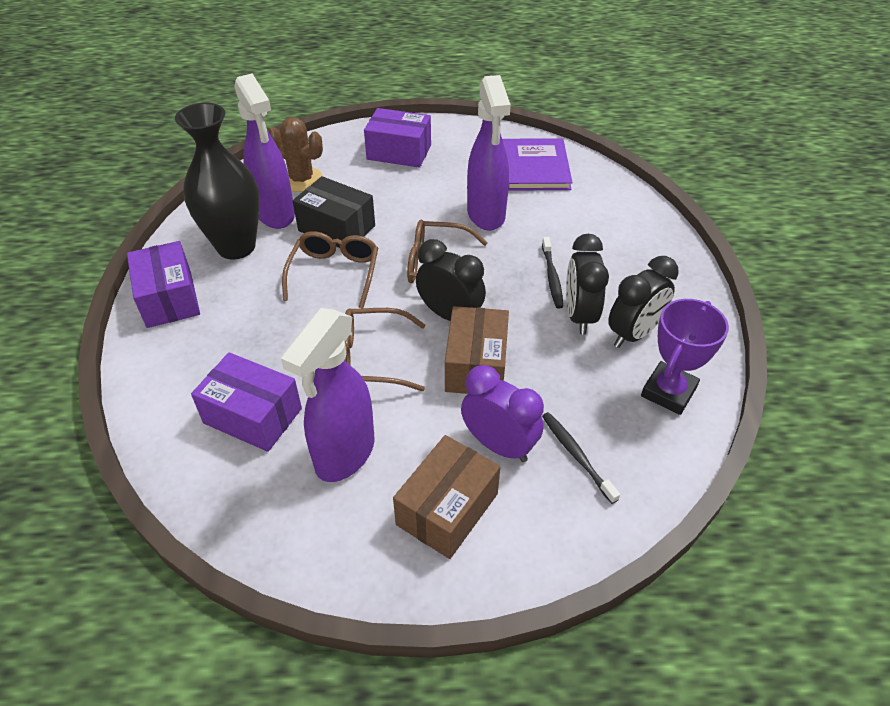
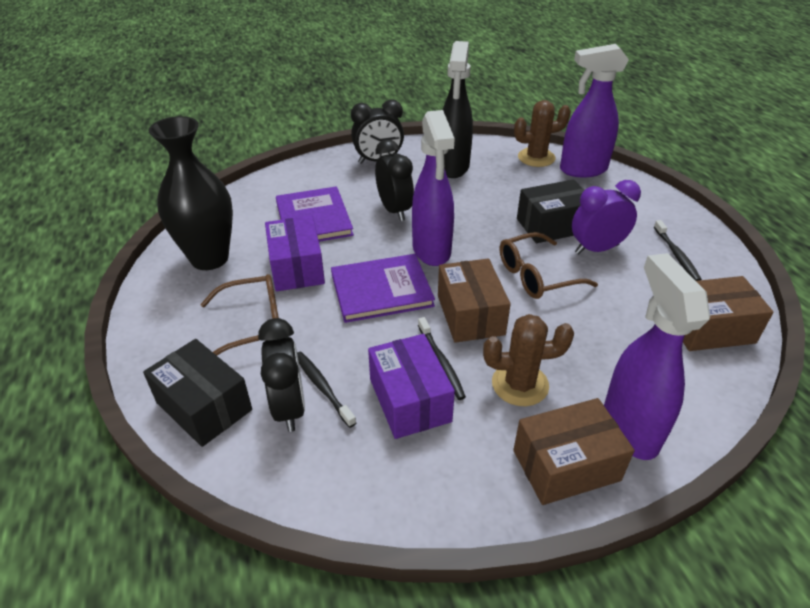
black box: 1 -> 2
black spray bottle: 0 -> 1
black toothbrush: 2 -> 3
brown box: 2 -> 3
brown cactus: 1 -> 2
brown glasses: 3 -> 2
purple book: 1 -> 2
purple box: 3 -> 2
purple trophy: 1 -> 0

